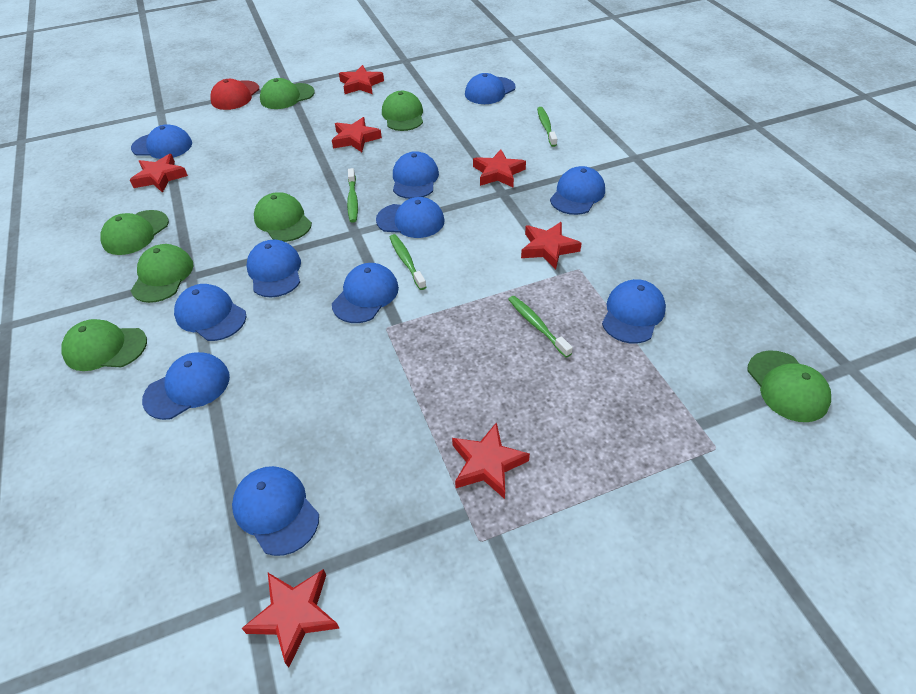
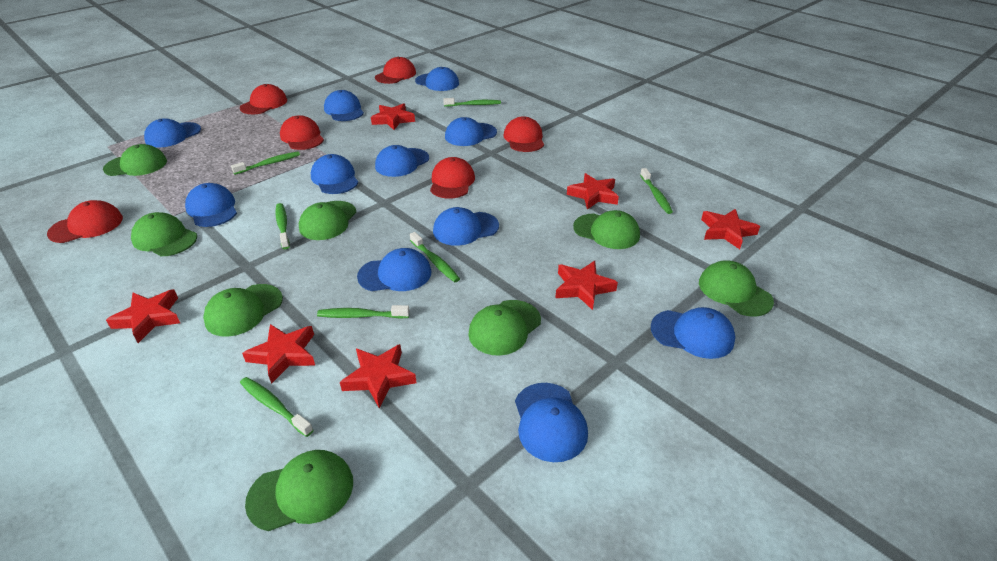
green cap: 7 -> 8
green toothbrush: 4 -> 7
red cap: 1 -> 6

